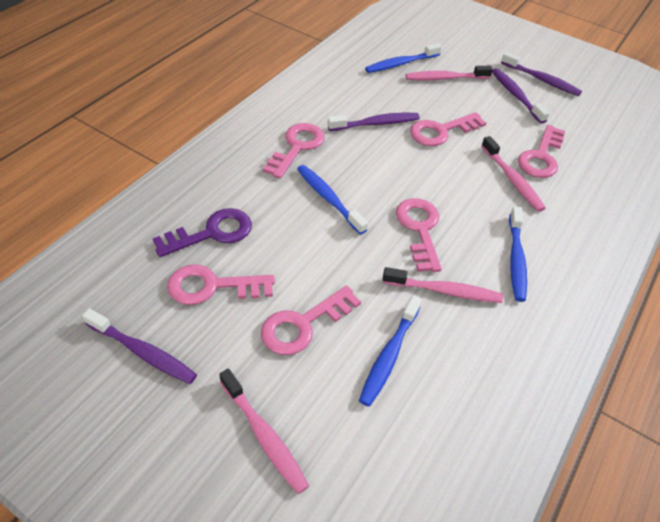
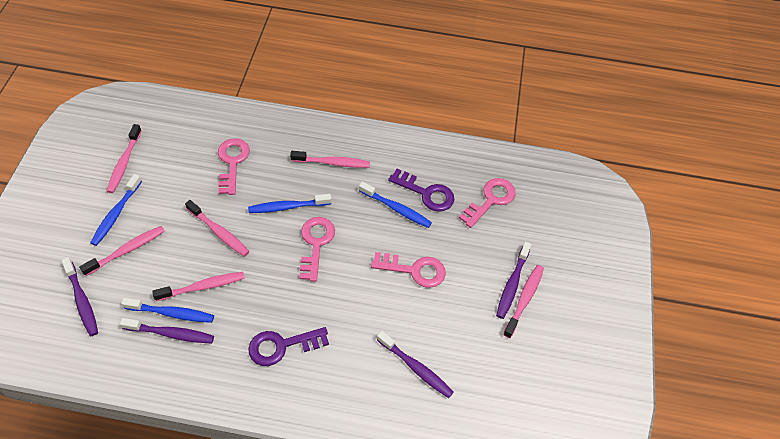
pink key: 6 -> 4
pink toothbrush: 4 -> 6
purple key: 1 -> 2

